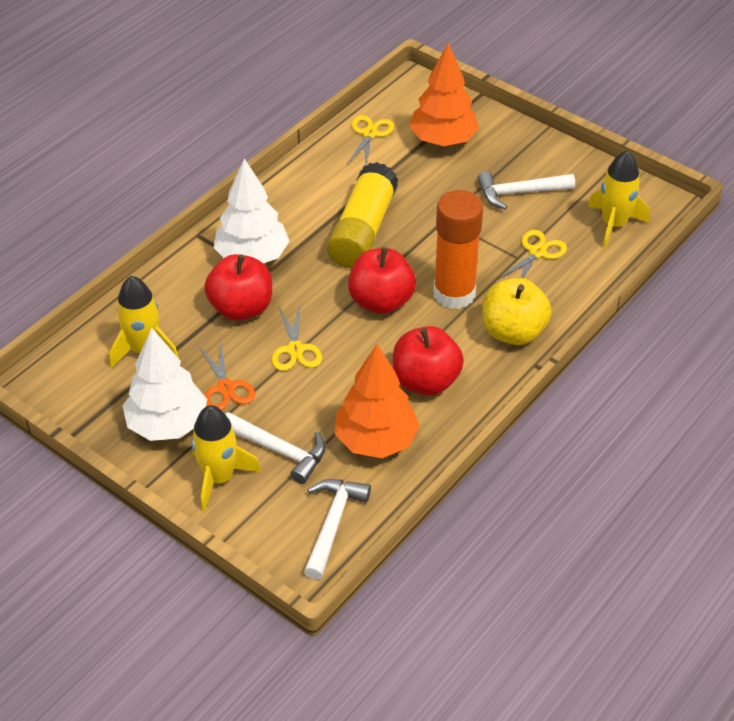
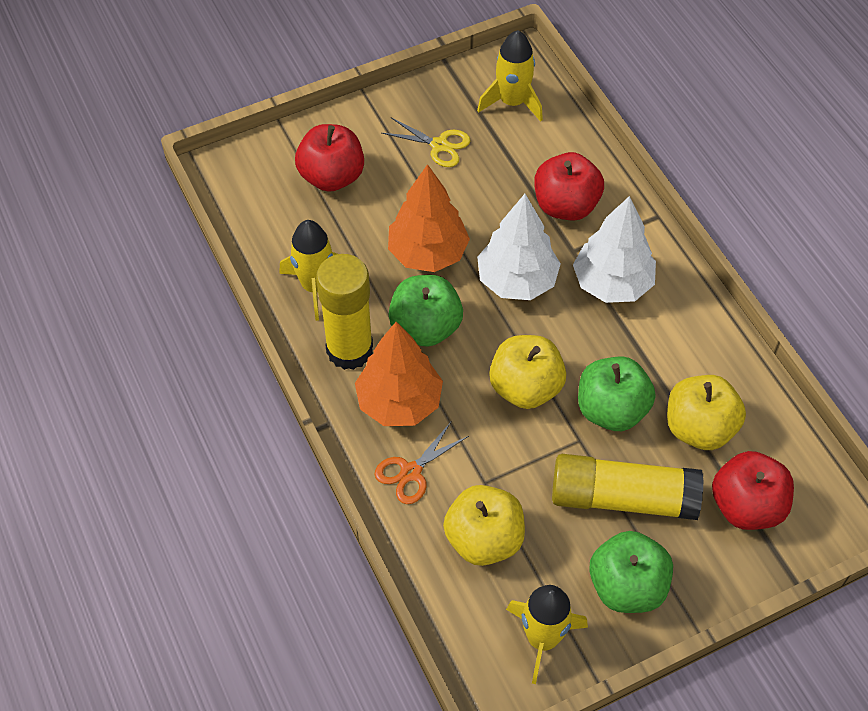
green apple: 0 -> 3
orange glue stick: 1 -> 0
white hammer: 3 -> 0
yellow apple: 1 -> 3
yellow glue stick: 1 -> 2
yellow scissors: 3 -> 1

